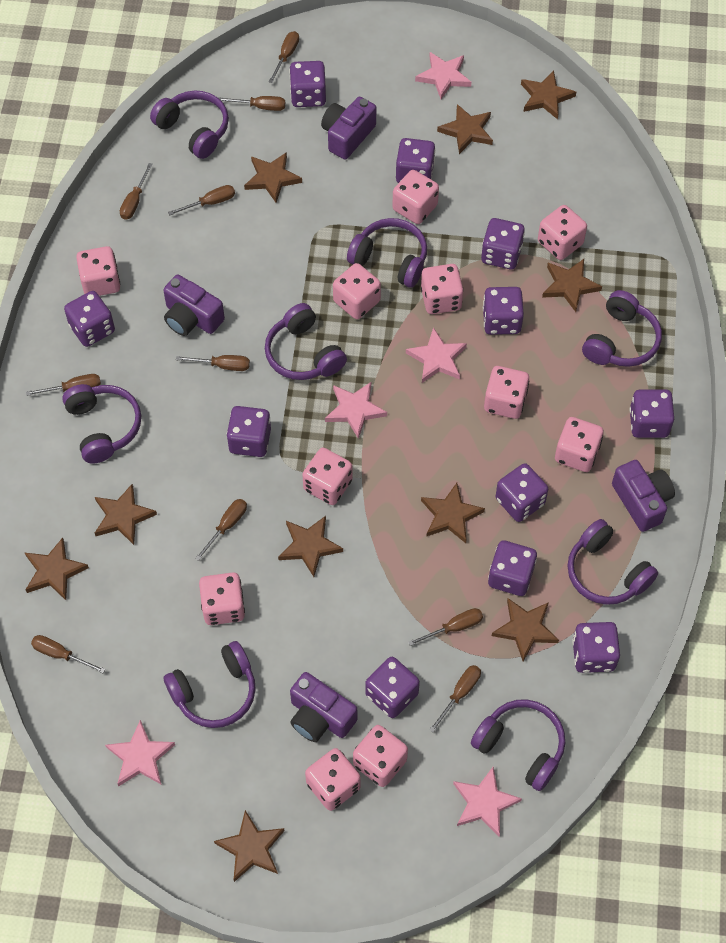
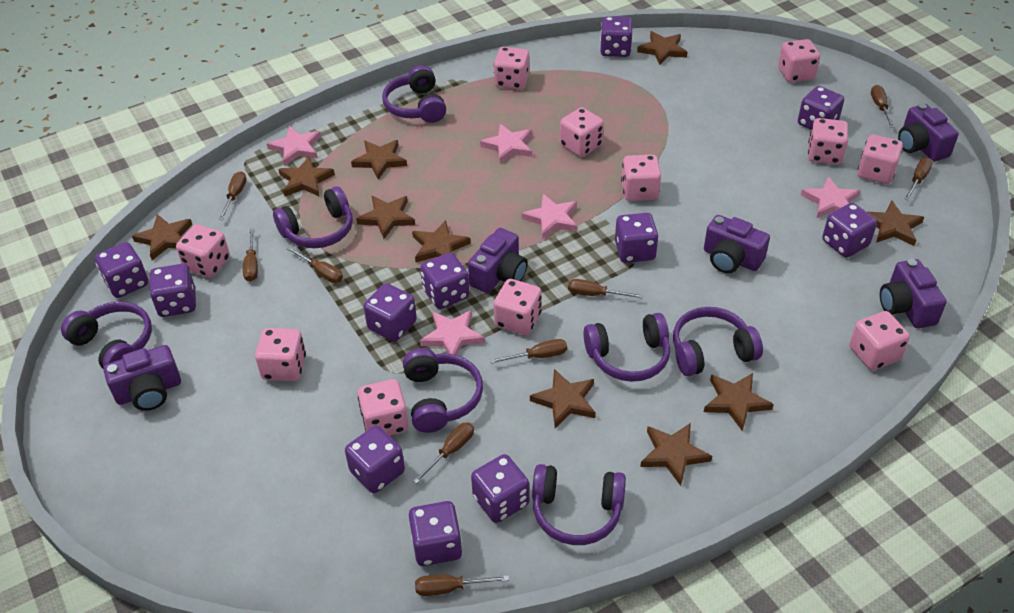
brown screwdriver: 10 -> 9
purple camera: 4 -> 5
purple headphones: 8 -> 7

